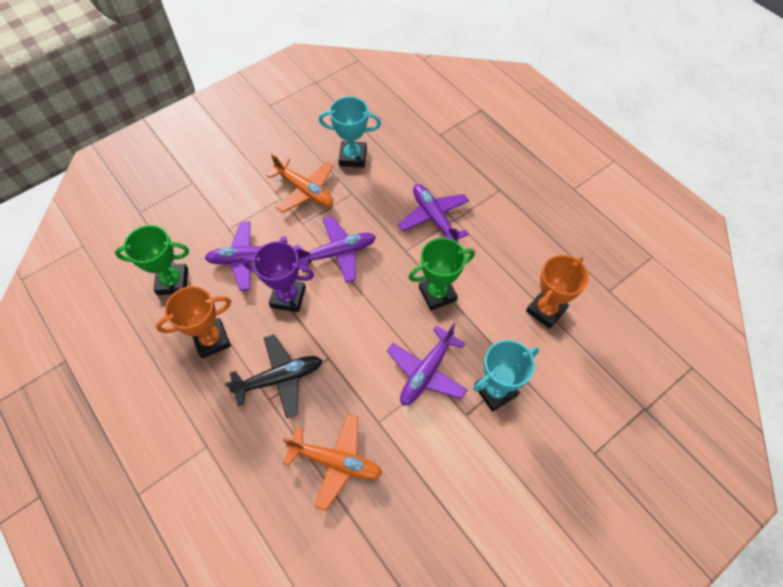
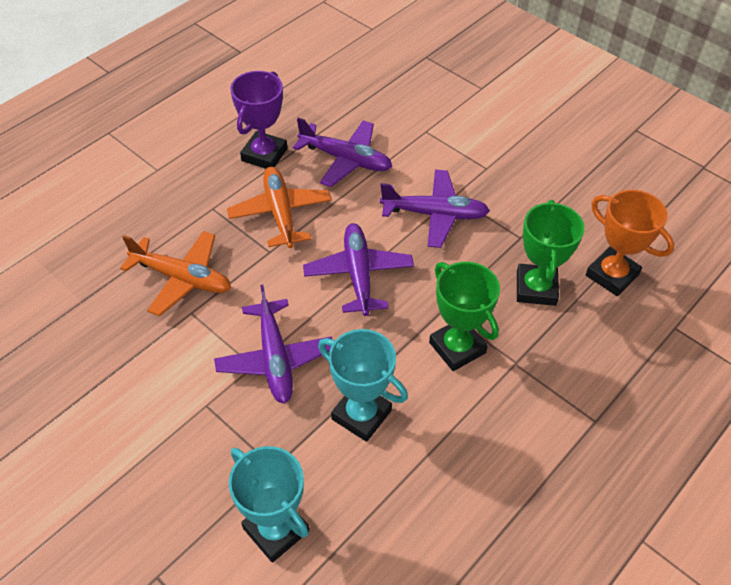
black plane: 1 -> 0
orange trophy: 2 -> 1

